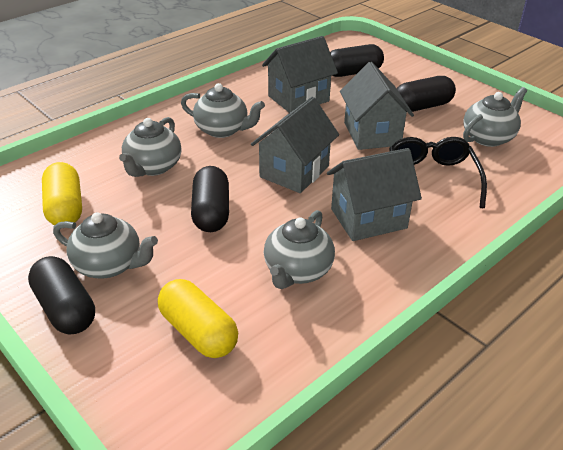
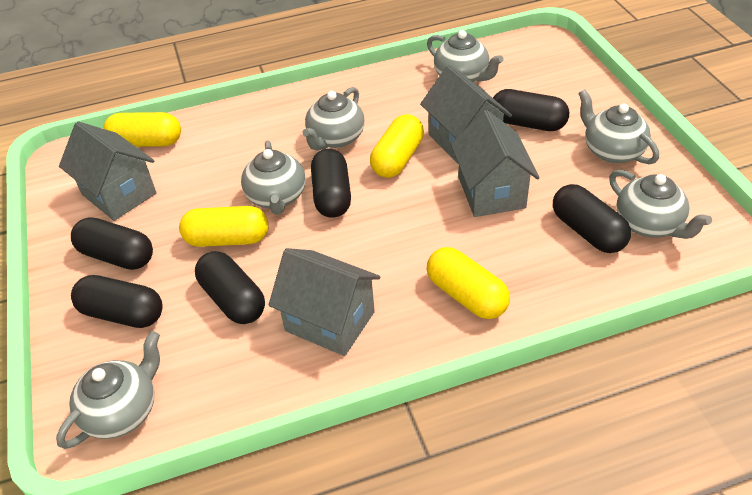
black capsule: 4 -> 6
black glasses: 1 -> 0
grey teapot: 5 -> 6
yellow capsule: 2 -> 4

